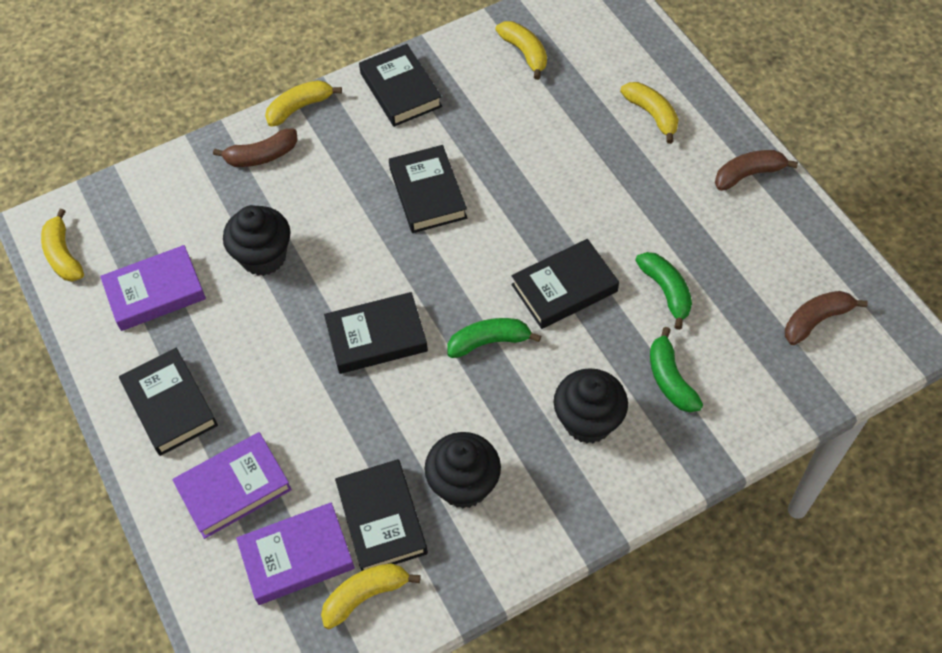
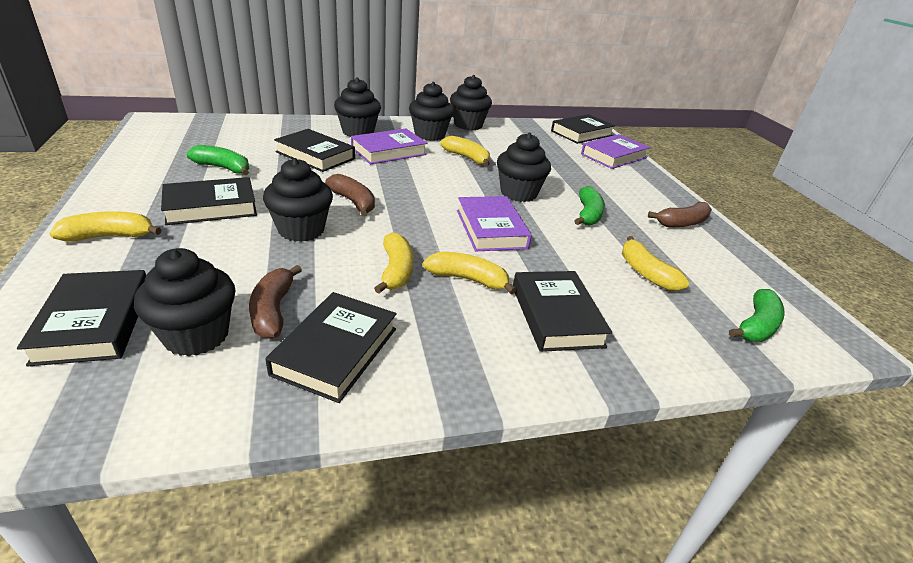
black cupcake: 3 -> 6

